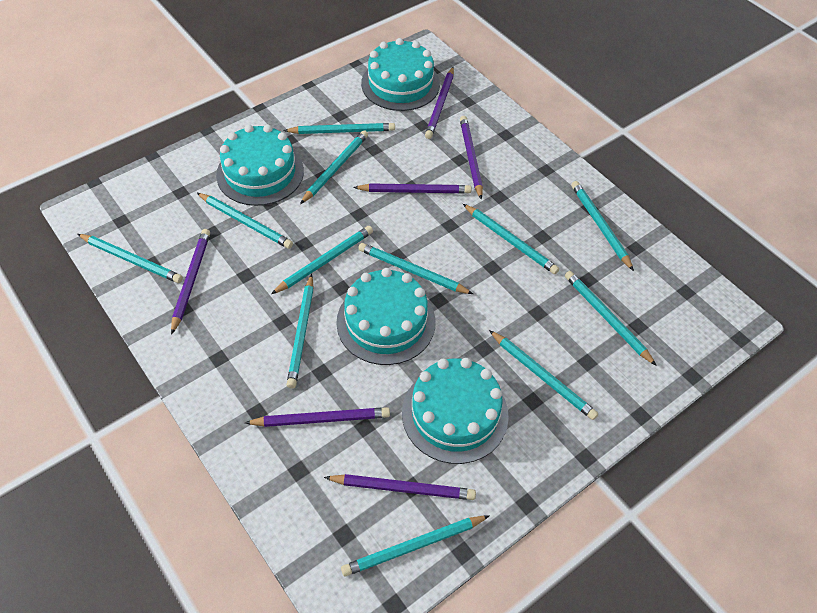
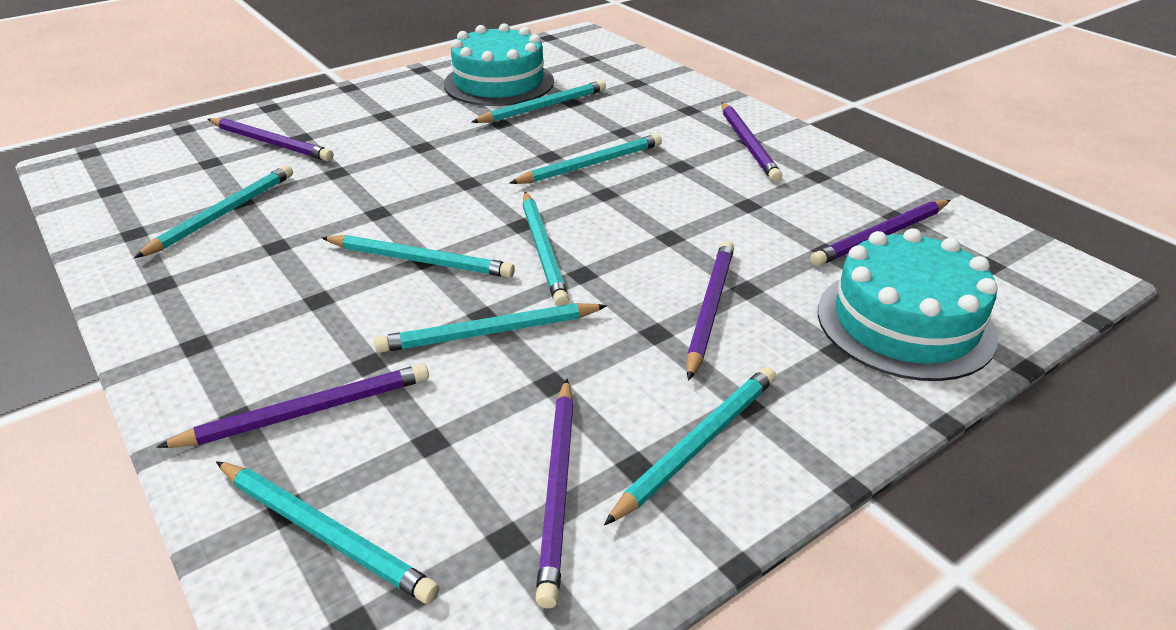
turquoise cake: 4 -> 2
turquoise pencil: 12 -> 8

